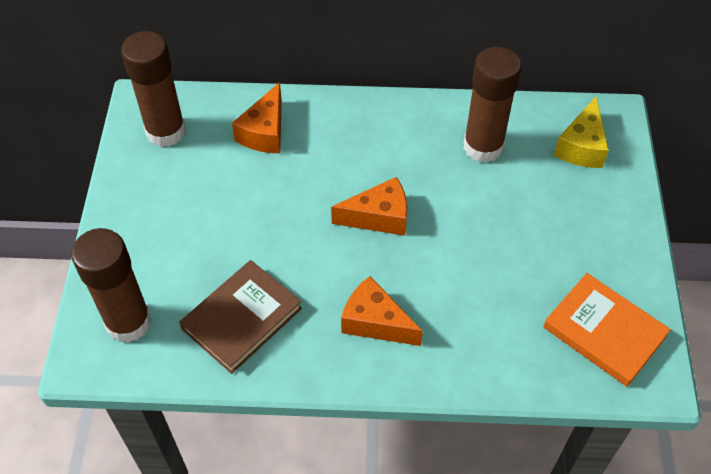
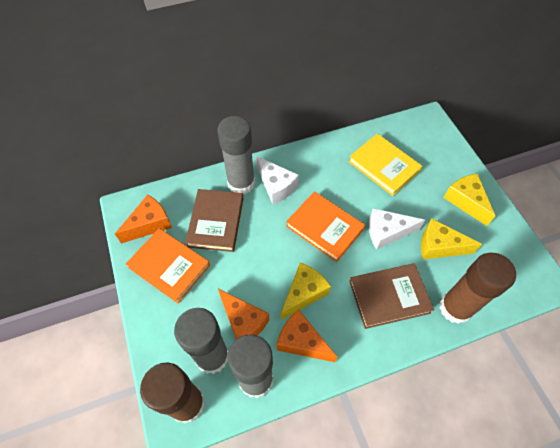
brown book: 1 -> 2
brown glue stick: 3 -> 2
grey glue stick: 0 -> 3
orange book: 1 -> 2
white cheese: 0 -> 2
yellow book: 0 -> 1
yellow cheese: 1 -> 3

